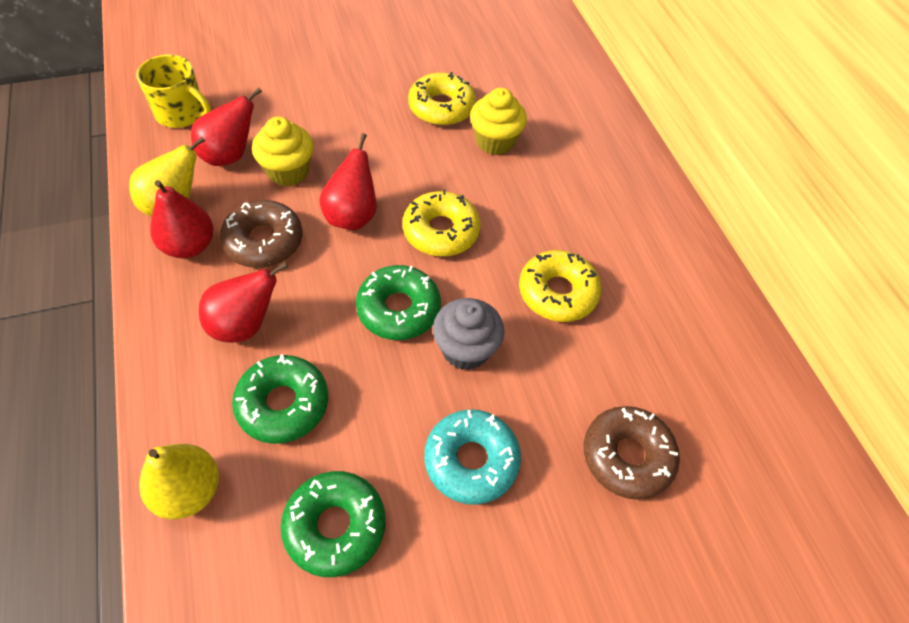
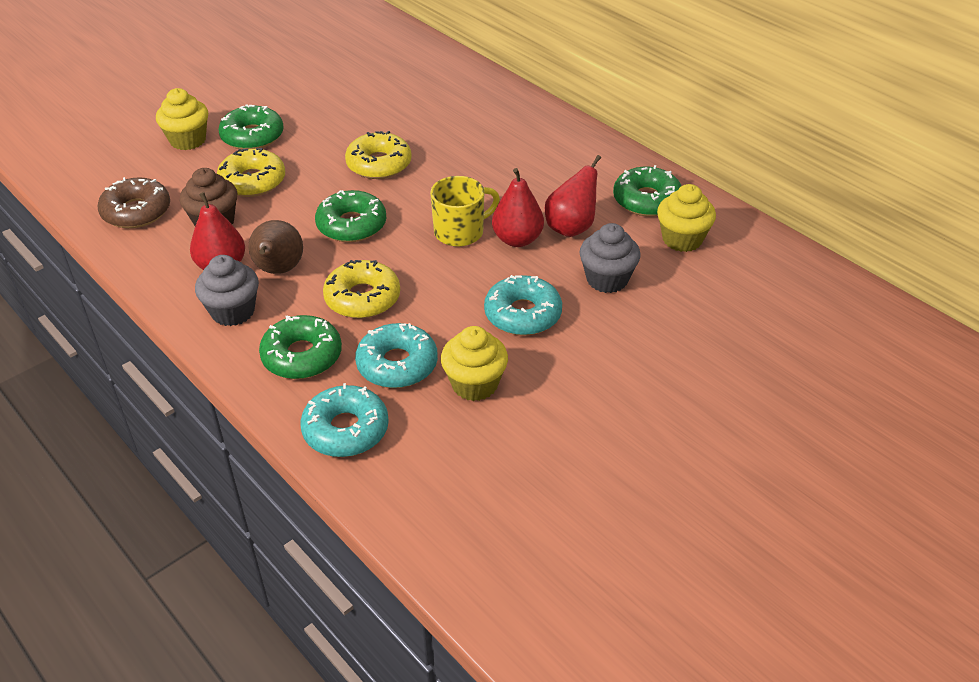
brown cupcake: 0 -> 1
brown donut: 2 -> 1
brown pear: 0 -> 1
green donut: 3 -> 4
grey cupcake: 1 -> 2
red pear: 4 -> 3
turquoise donut: 1 -> 3
yellow cupcake: 2 -> 3
yellow pear: 2 -> 0

